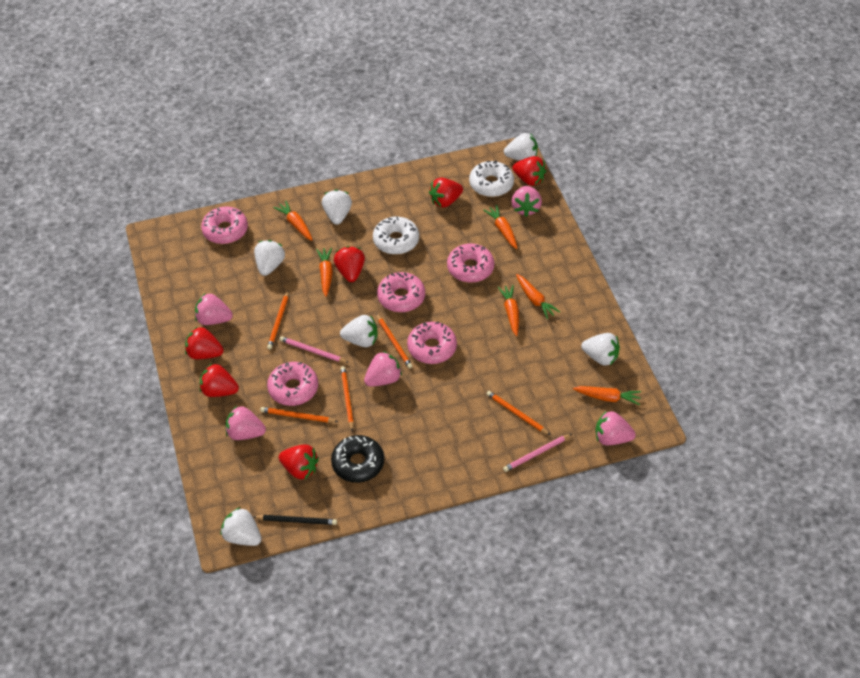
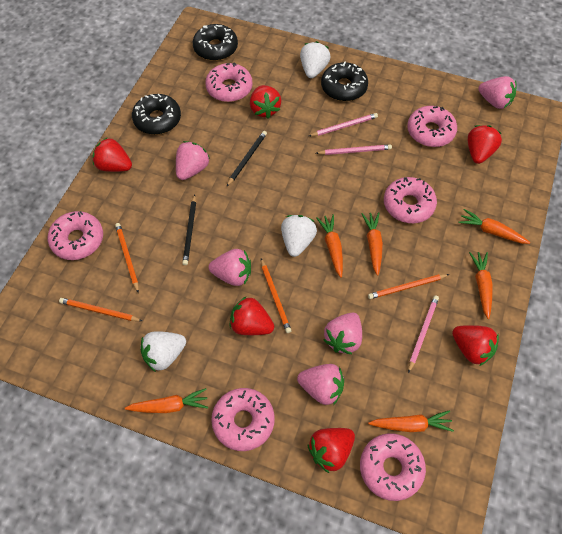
black donut: 1 -> 3
black pencil: 1 -> 2
orange pencil: 5 -> 4
pink donut: 5 -> 6
pink pencil: 2 -> 3
white donut: 2 -> 0
white strawberry: 6 -> 3

